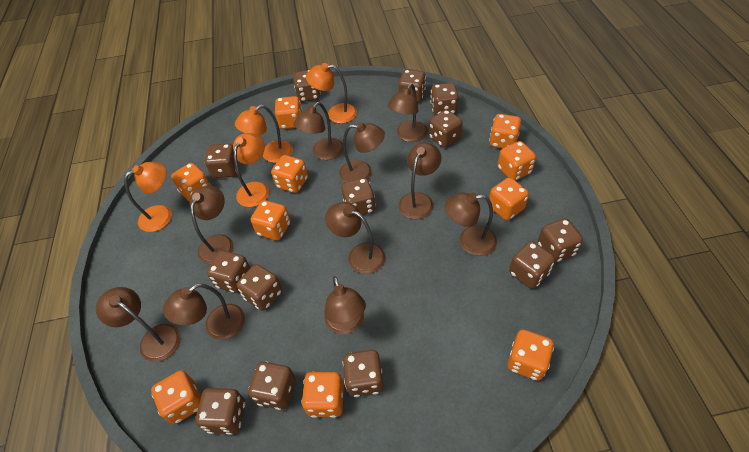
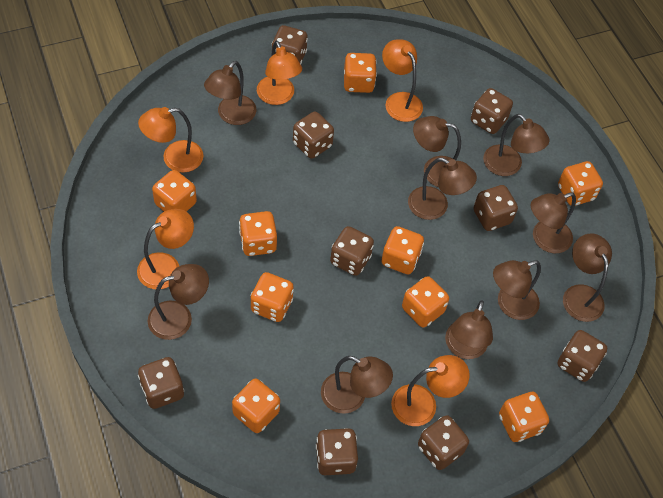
brown dice: 13 -> 9
orange dice: 10 -> 9
orange lamp: 4 -> 5

